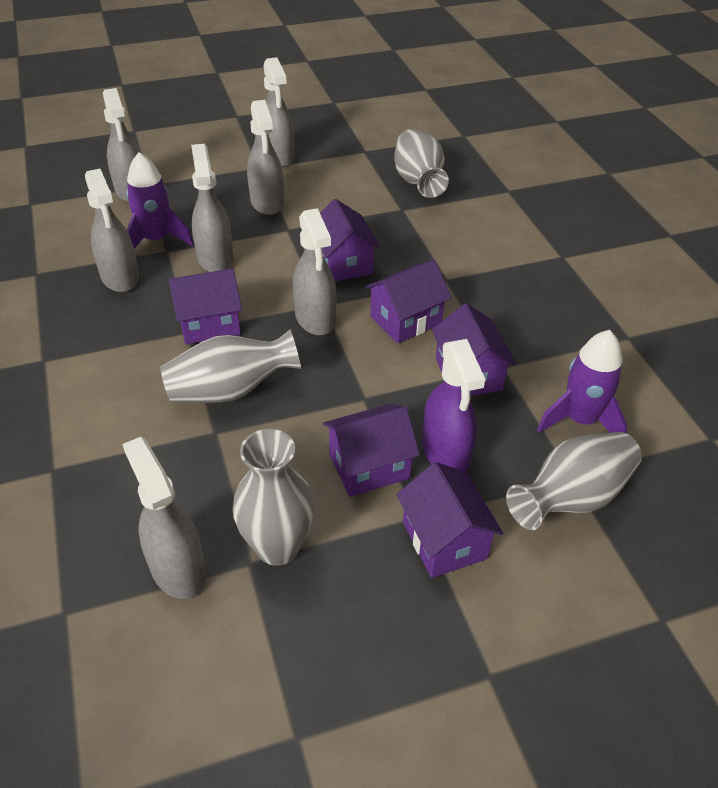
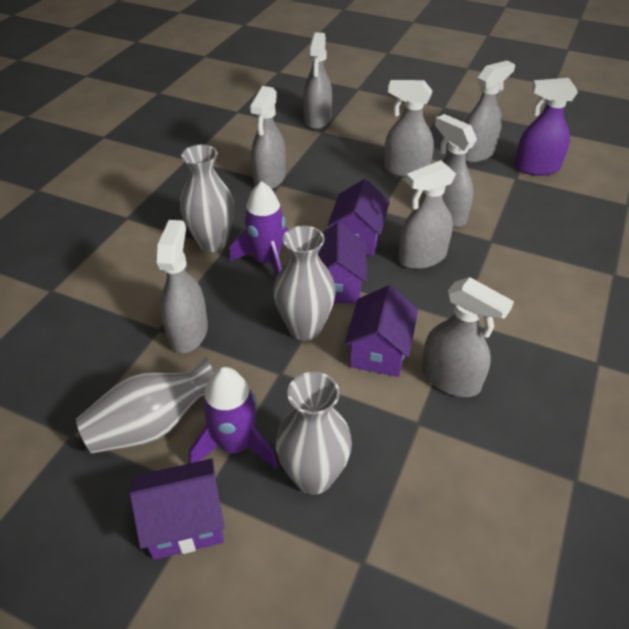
grey spray bottle: 7 -> 8
purple house: 6 -> 4

